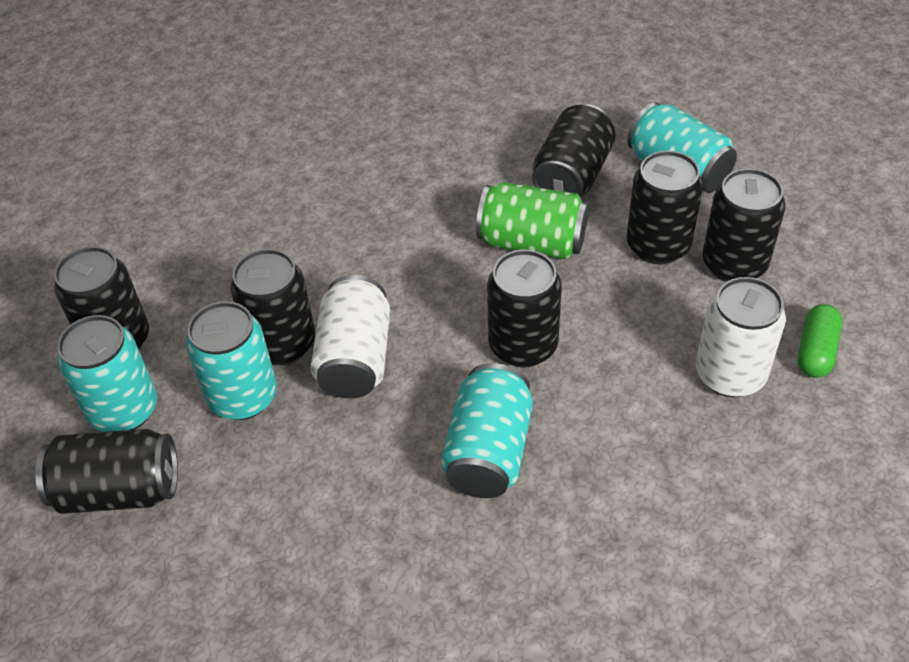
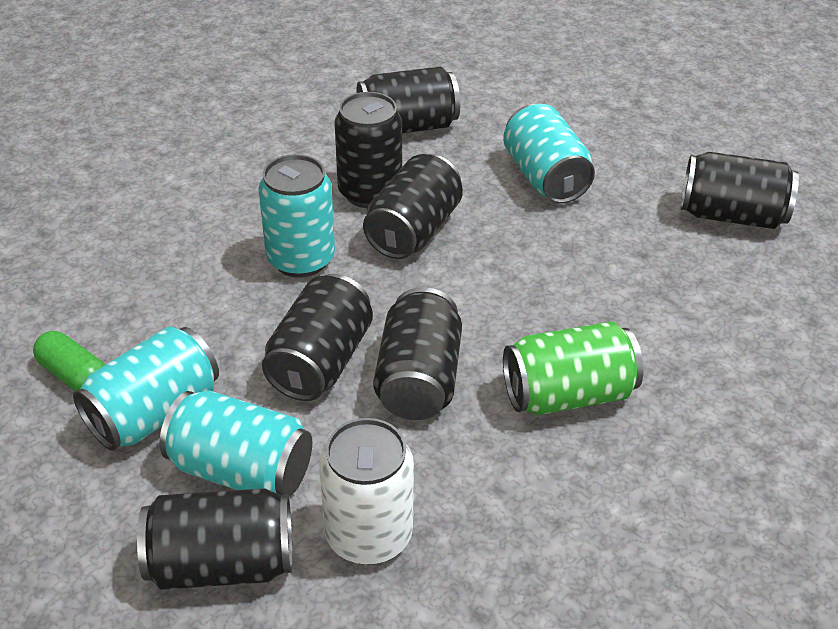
white can: 2 -> 1

